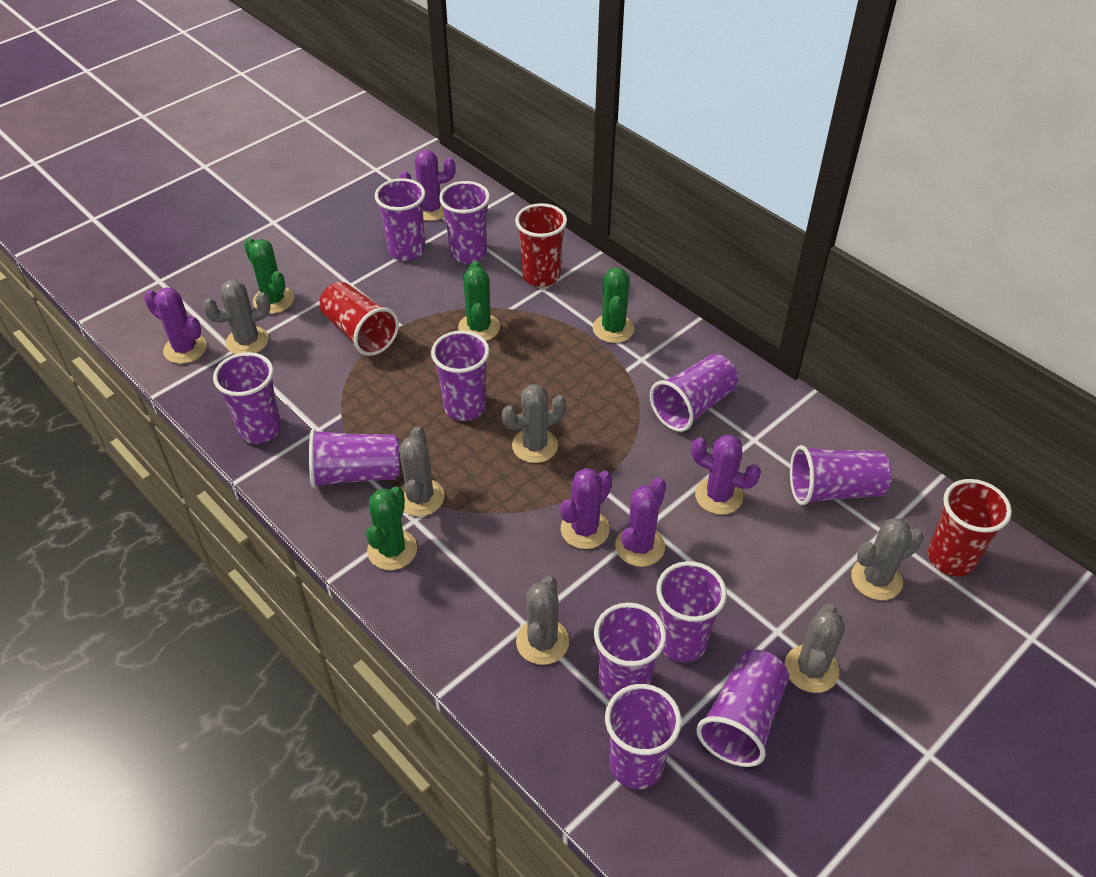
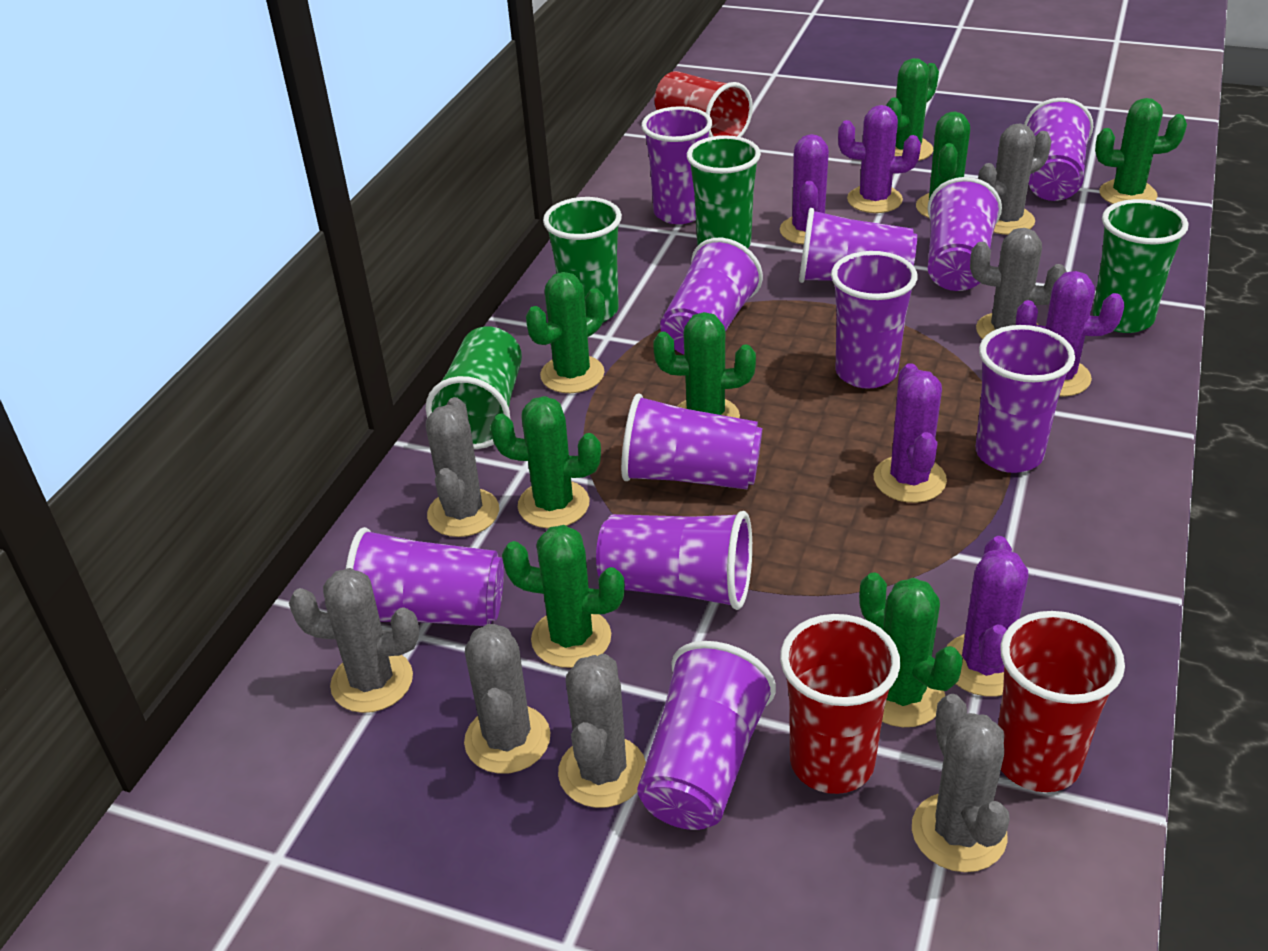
green cactus: 4 -> 8
green cup: 0 -> 4
grey cactus: 6 -> 7

